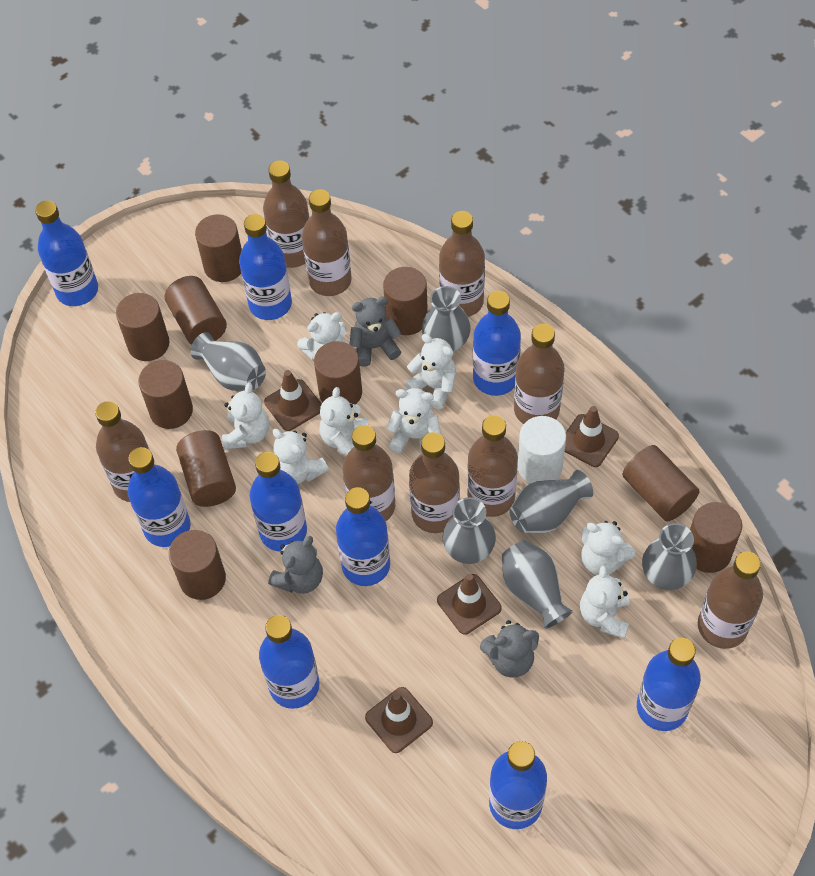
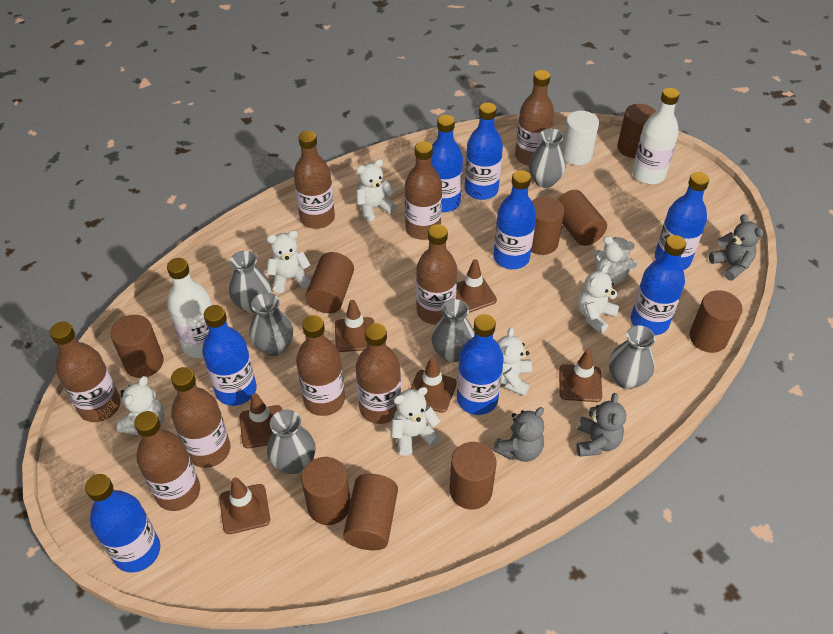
blue bottle: 9 -> 8
brown cylinder: 10 -> 9
brown traffic cone: 4 -> 6
white bottle: 0 -> 2
white teddy bear: 8 -> 7

